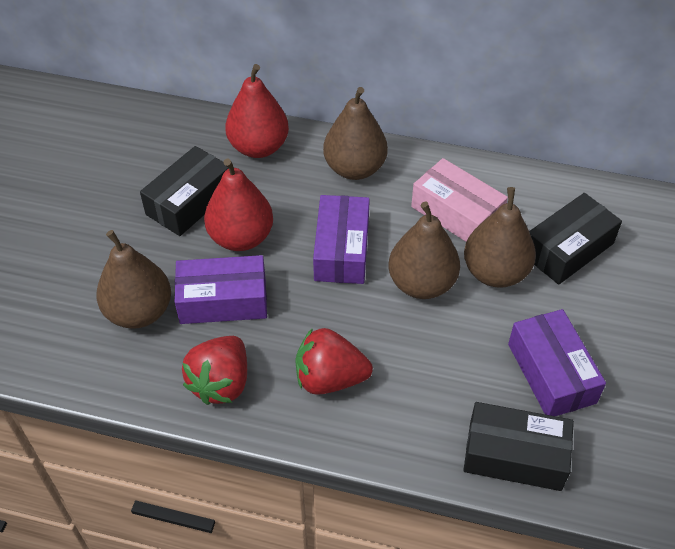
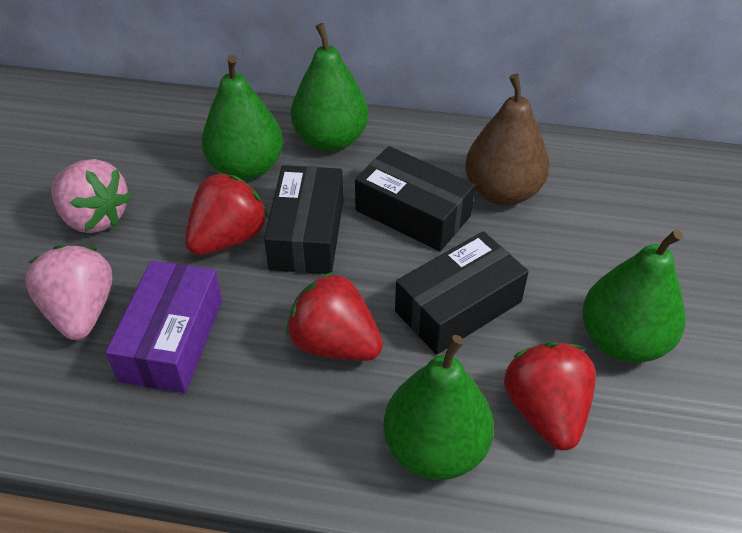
brown pear: 4 -> 1
green pear: 0 -> 4
pink box: 1 -> 0
pink strawberry: 0 -> 2
purple box: 3 -> 1
red pear: 2 -> 0
red strawberry: 2 -> 3

